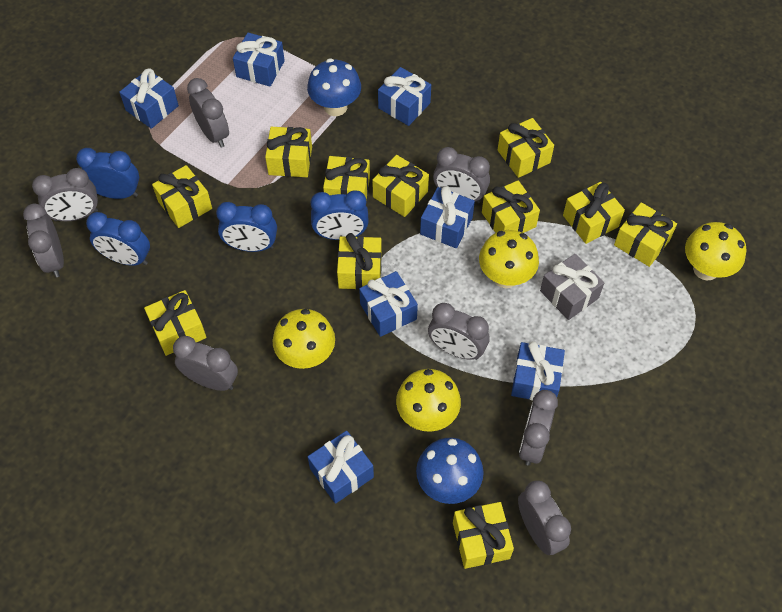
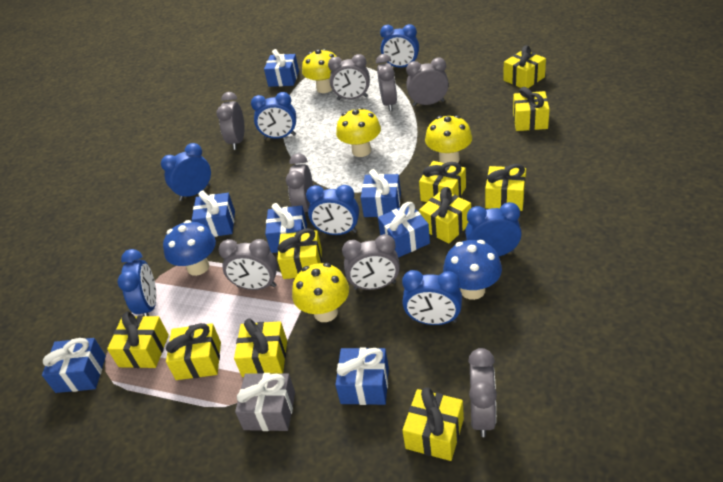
blue clock: 4 -> 7
yellow gift: 11 -> 10

